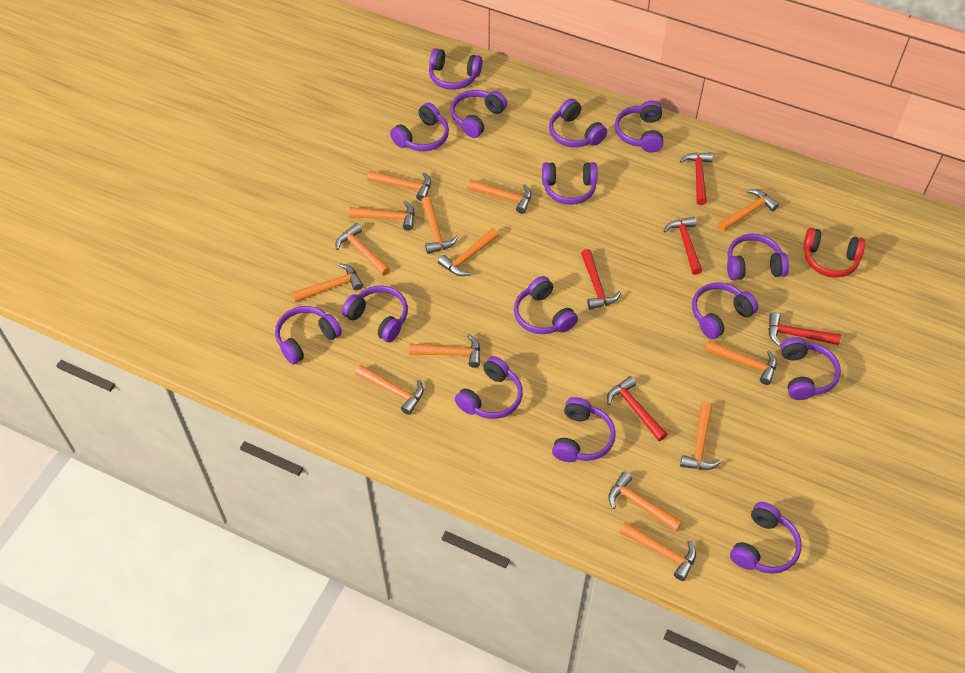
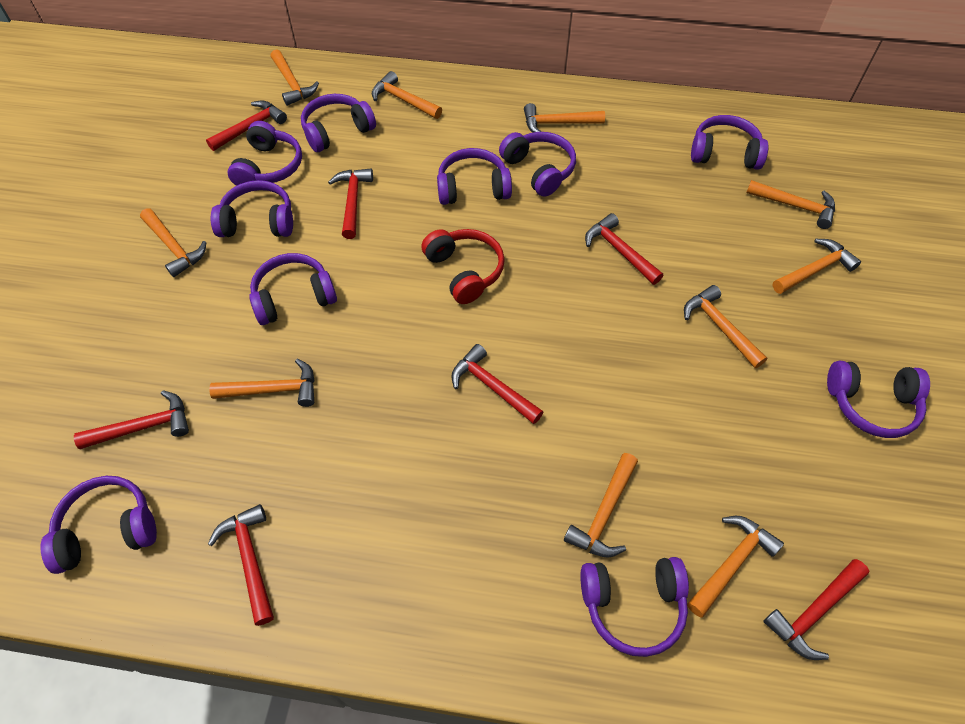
orange hammer: 14 -> 10
purple headphones: 15 -> 10
red hammer: 5 -> 7

